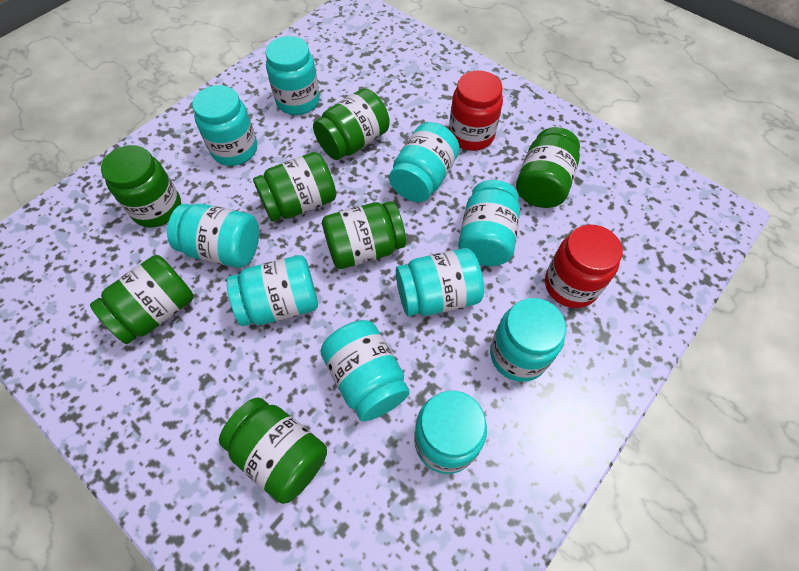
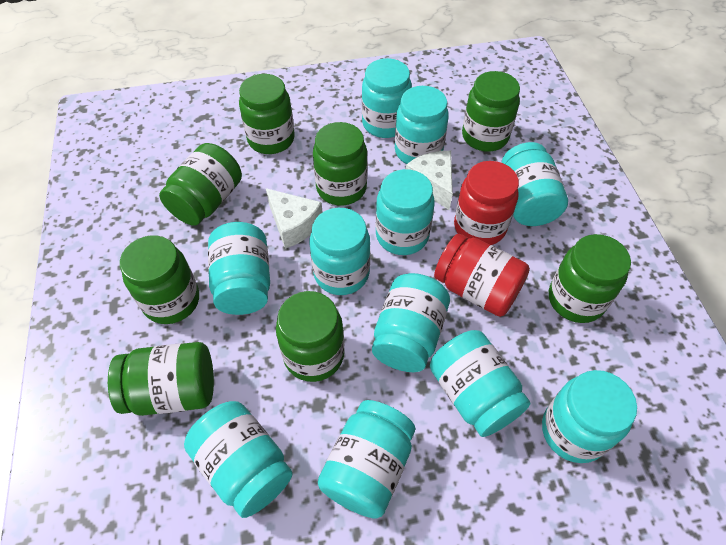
green jar: 7 -> 8
turquoise jar: 10 -> 11
white cheese: 0 -> 2

